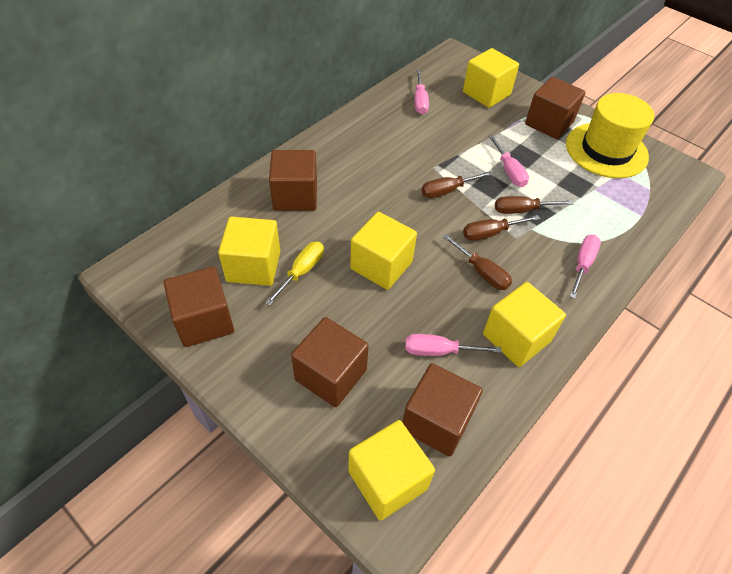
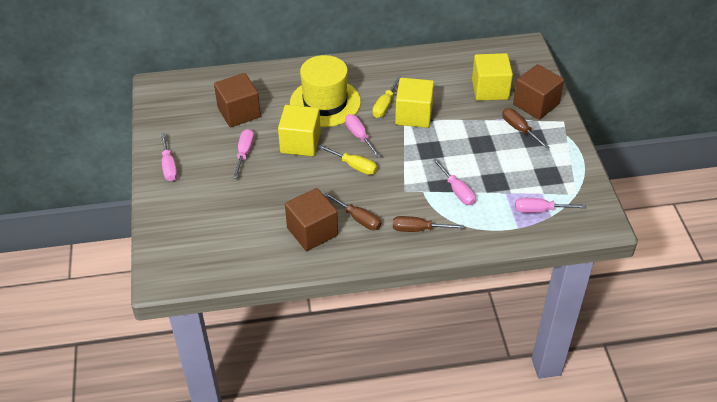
brown cube: 5 -> 3
brown screwdriver: 4 -> 3
pink screwdriver: 4 -> 5
yellow cube: 5 -> 3
yellow screwdriver: 1 -> 2

